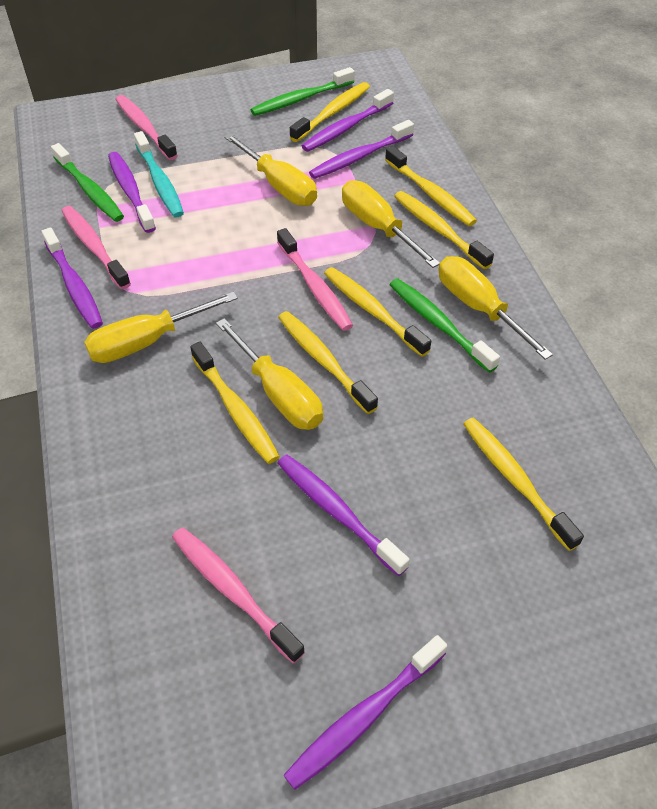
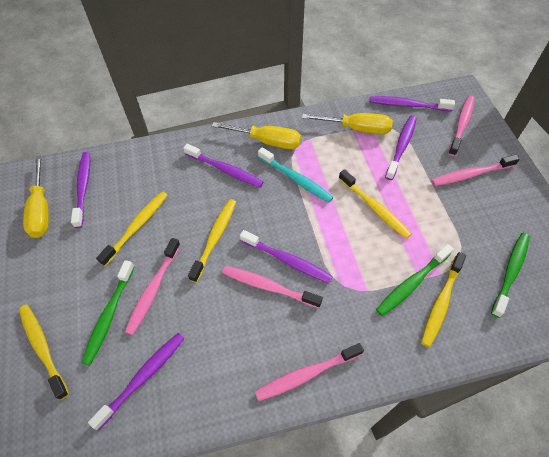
pink toothbrush: 4 -> 5
yellow screwdriver: 5 -> 3
yellow toothbrush: 7 -> 5

